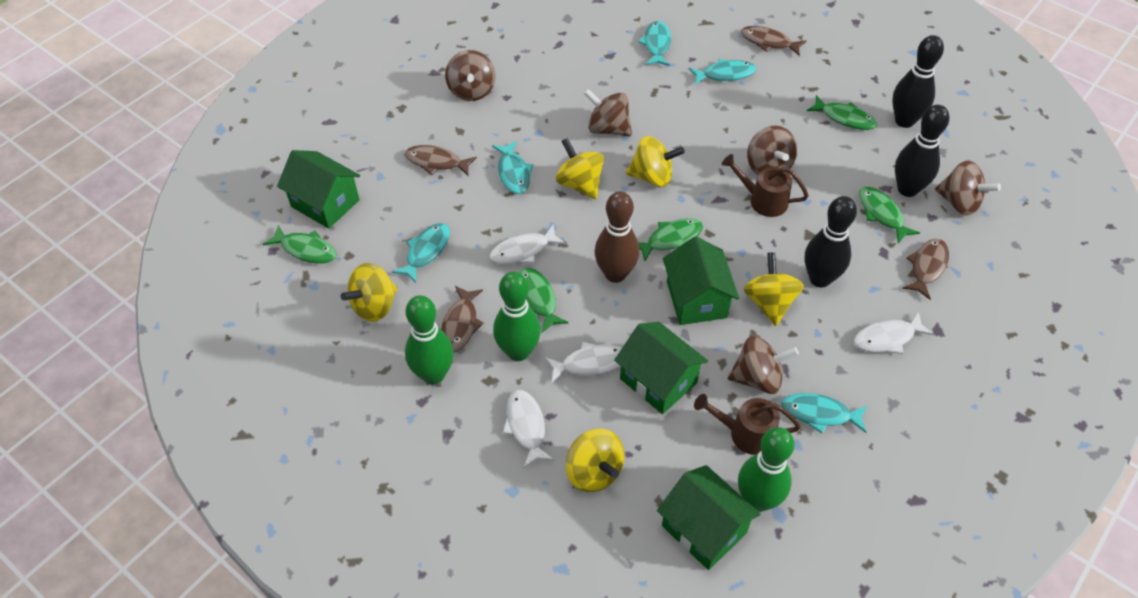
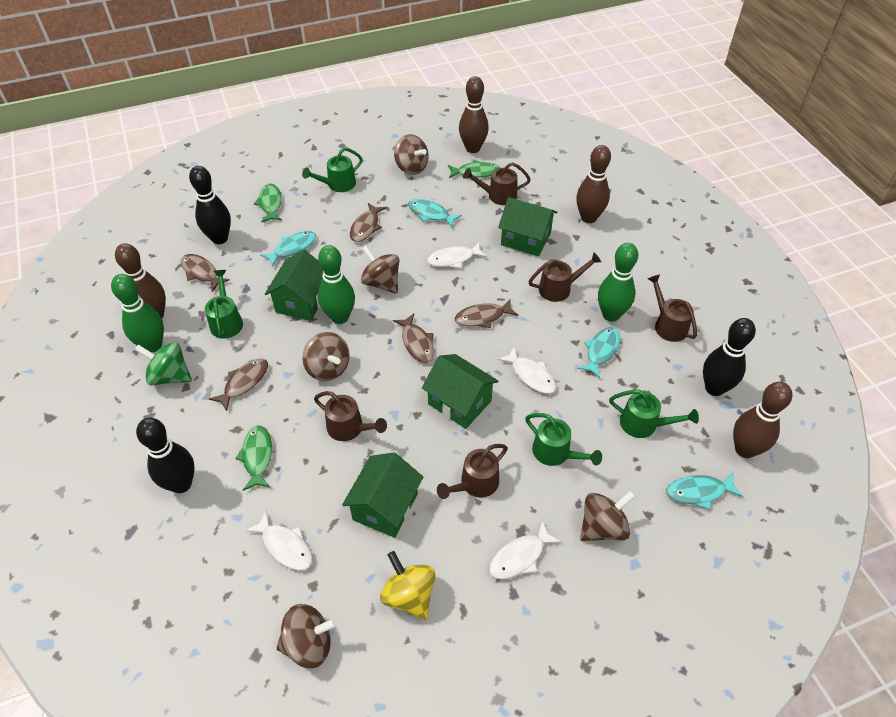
brown bowling pin: 1 -> 4
brown fish: 4 -> 5
brown watering can: 2 -> 5
green fish: 5 -> 3
green spinning top: 0 -> 1
green watering can: 0 -> 4
turquoise fish: 5 -> 4
yellow spinning top: 5 -> 1

